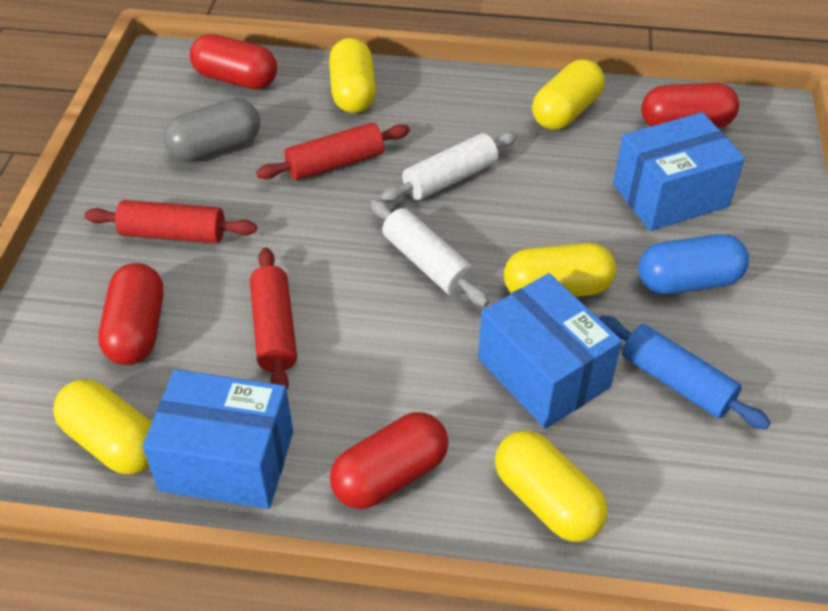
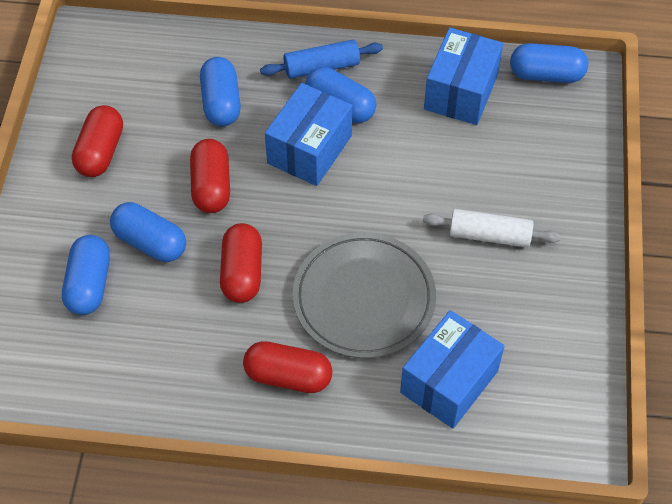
blue capsule: 1 -> 5
grey capsule: 1 -> 0
grey plate: 0 -> 1
red rolling pin: 3 -> 0
white rolling pin: 2 -> 1
yellow capsule: 5 -> 0

